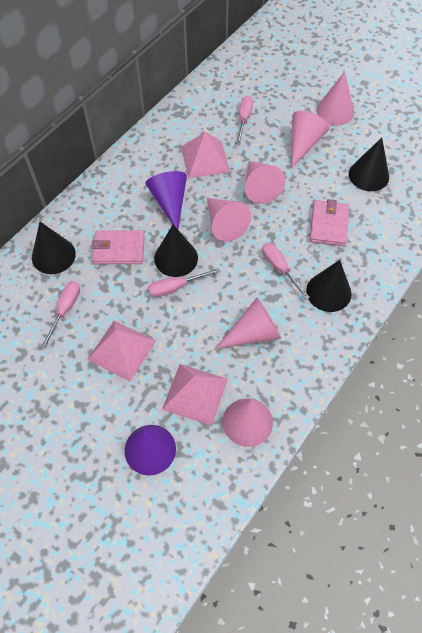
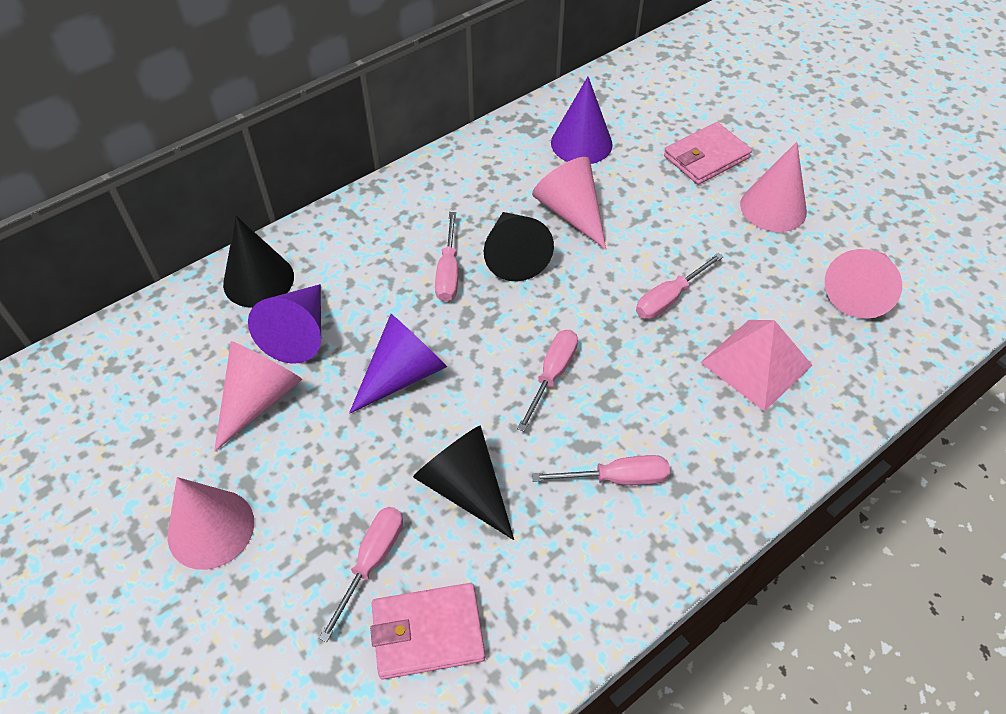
black cone: 4 -> 3
pink cone: 6 -> 5
pink pyramid: 3 -> 1
pink screwdriver: 4 -> 5
purple cone: 2 -> 3

